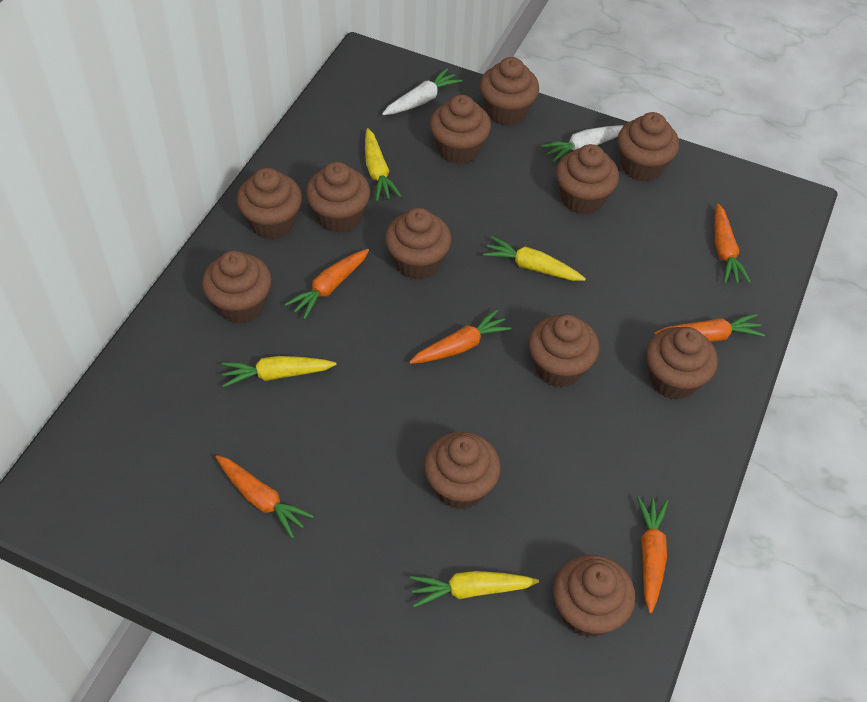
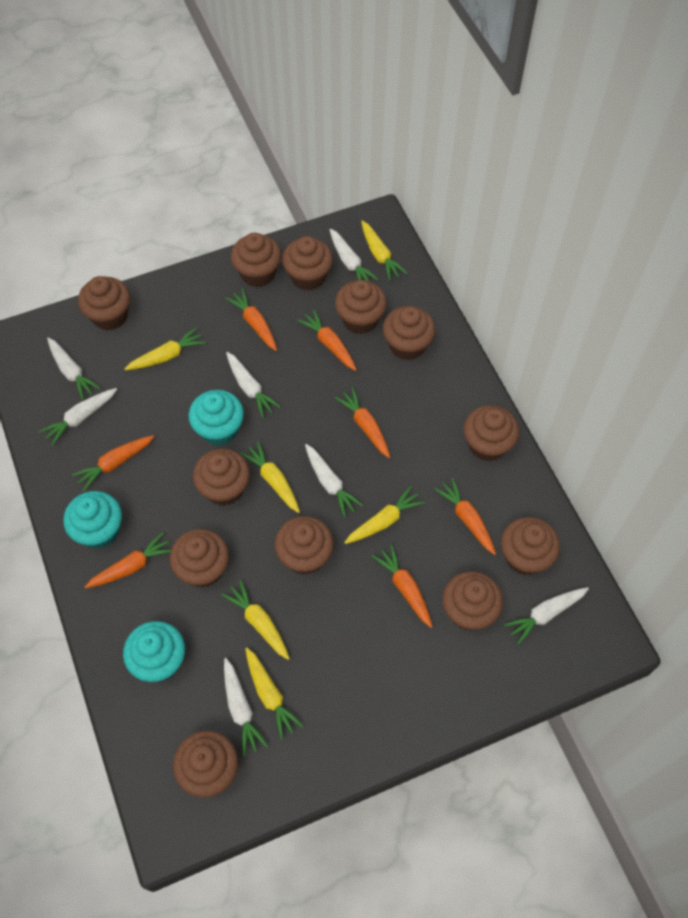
orange carrot: 6 -> 7
turquoise cupcake: 0 -> 3
white carrot: 2 -> 7
yellow carrot: 4 -> 6

